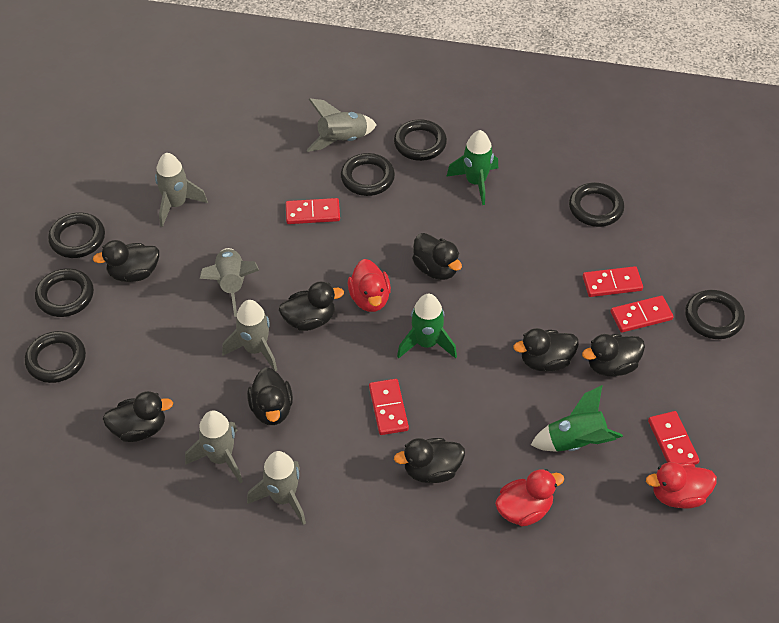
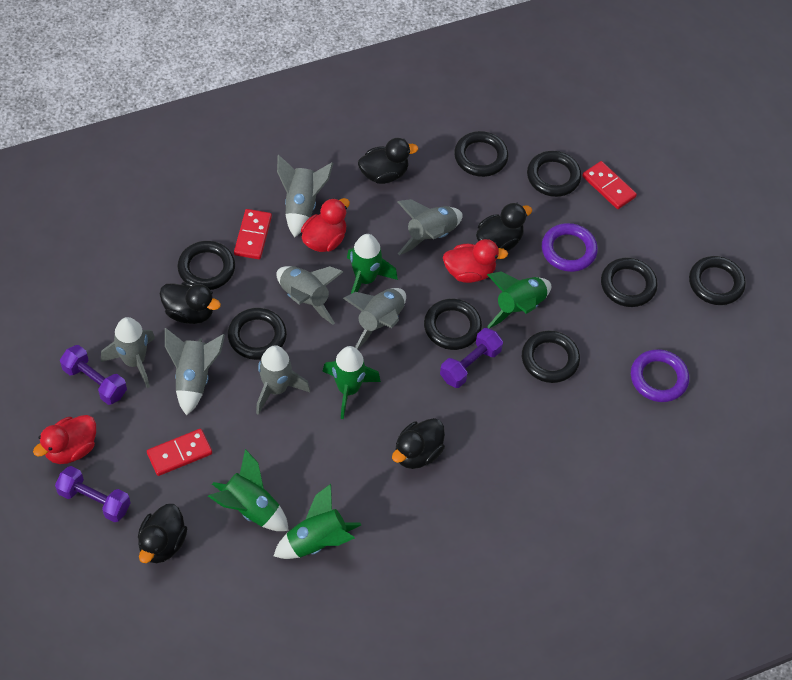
black duck: 8 -> 5
black ring: 7 -> 8
green rocket: 3 -> 5
grey rocket: 6 -> 7
purple dumbbell: 0 -> 3
purple ring: 0 -> 2
red domino: 5 -> 3

